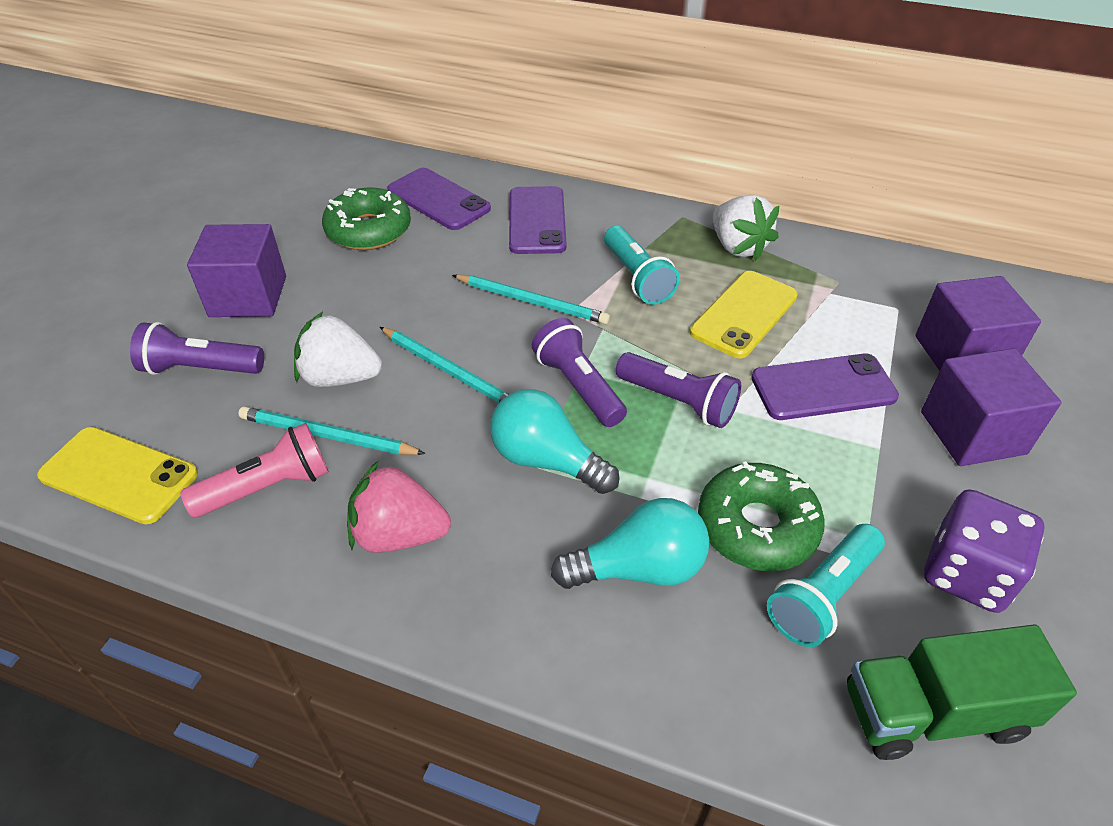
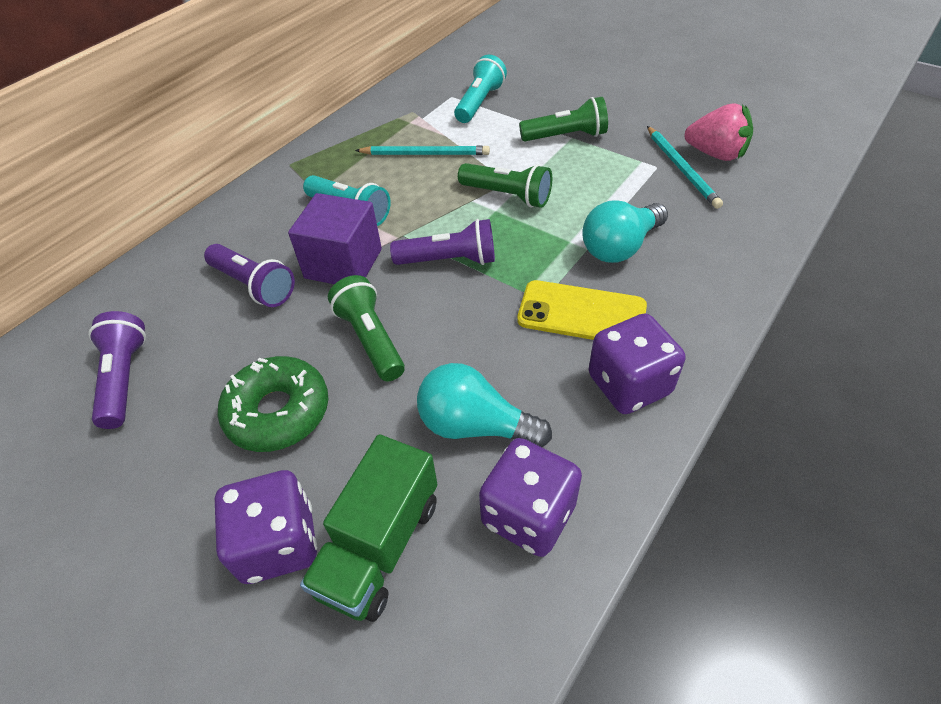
green donut: 2 -> 1
green flashlight: 0 -> 3
pink flashlight: 1 -> 0
purple cube: 3 -> 1
purple dice: 1 -> 3
purple phone: 3 -> 0
turquoise pencil: 3 -> 2
white strawberry: 2 -> 0
yellow phone: 2 -> 1

